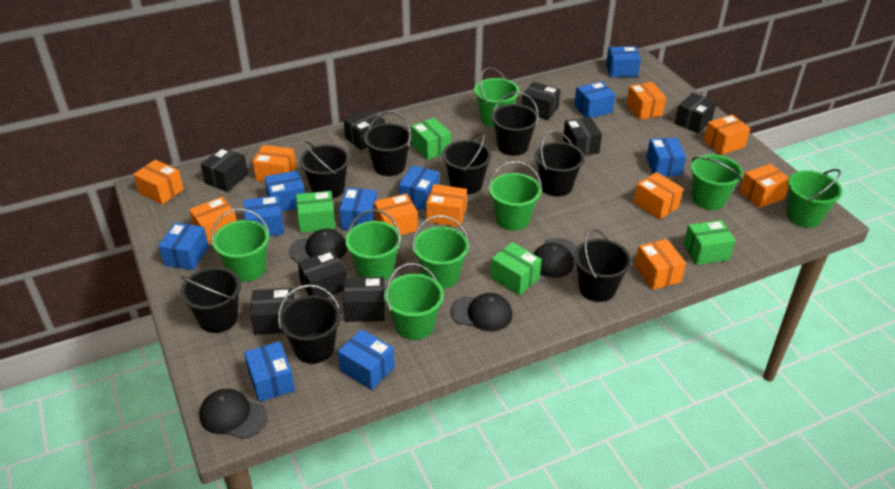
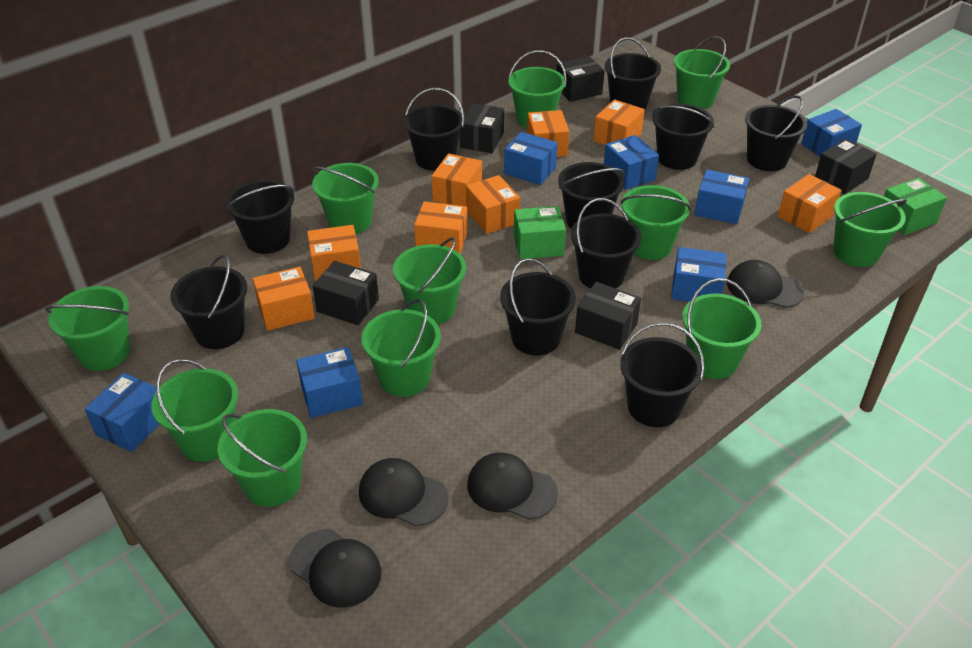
black box: 8 -> 5
black bucket: 8 -> 10
blue box: 10 -> 7
green box: 4 -> 2
green bucket: 8 -> 11
orange box: 10 -> 8

